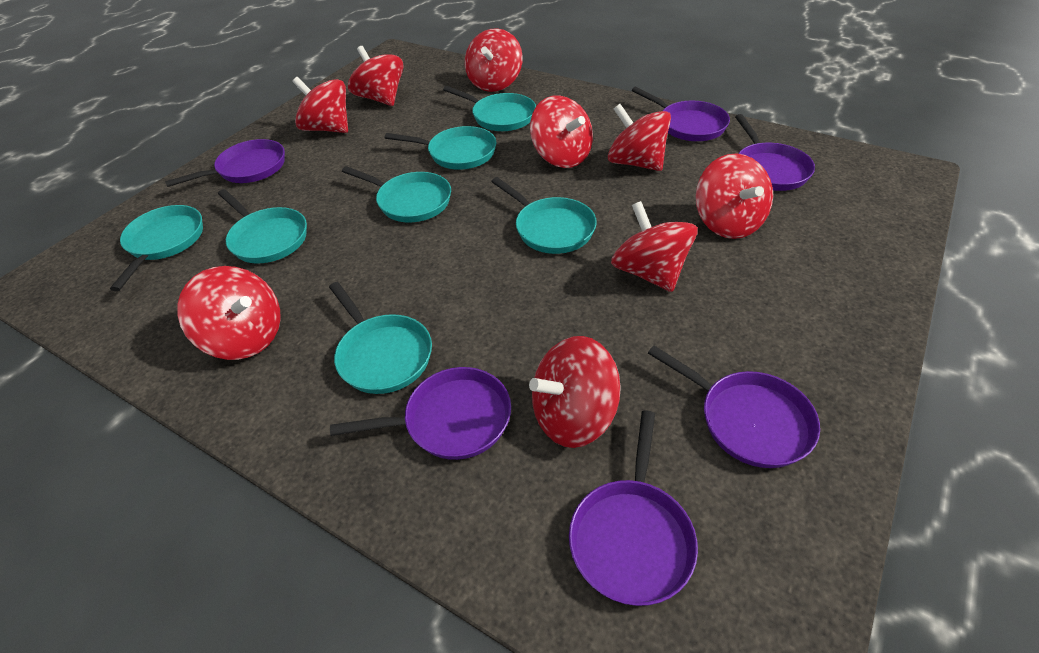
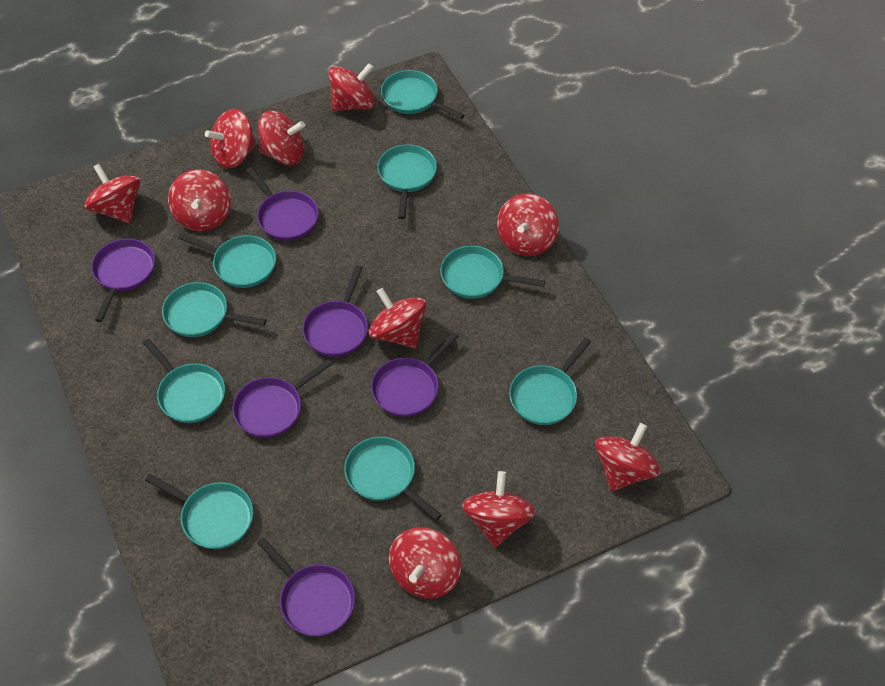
red spinning top: 9 -> 10
turquoise pan: 7 -> 9

